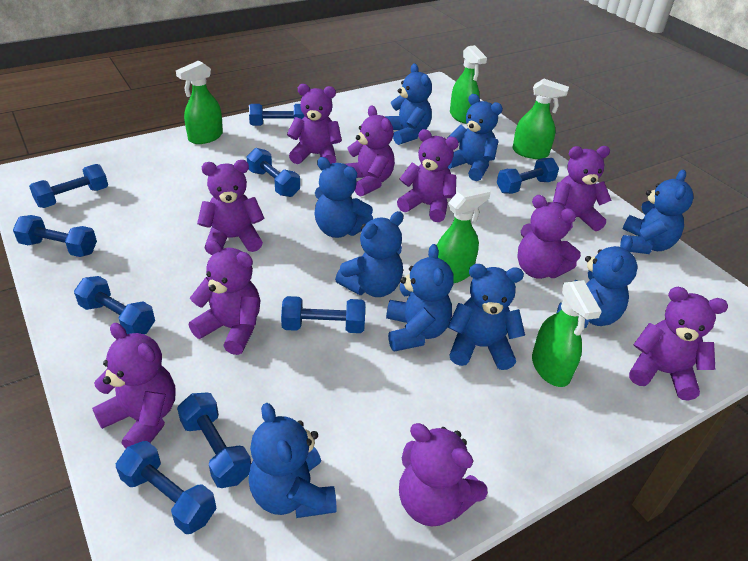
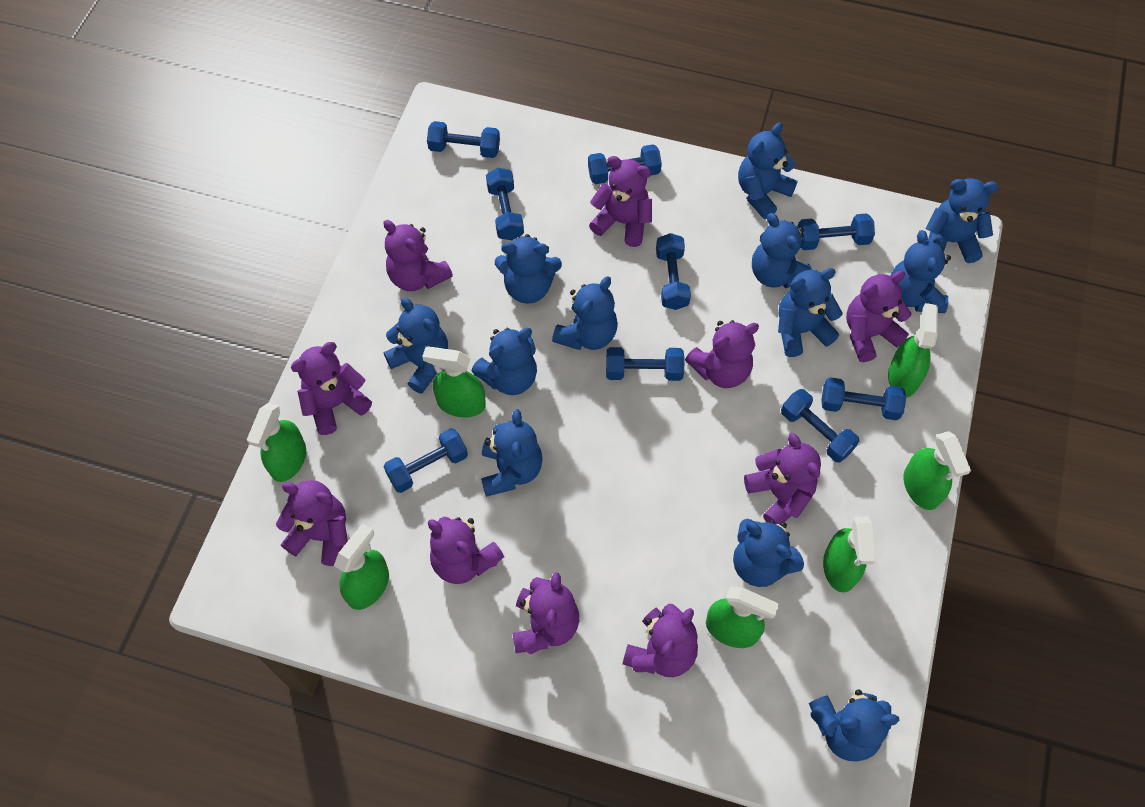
blue teddy bear: 9 -> 12
green spray bottle: 5 -> 7

